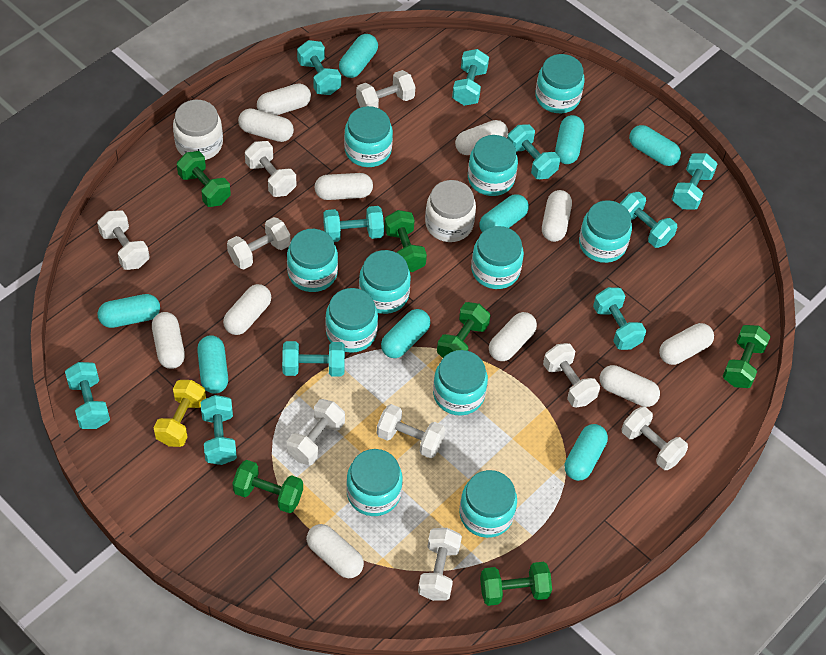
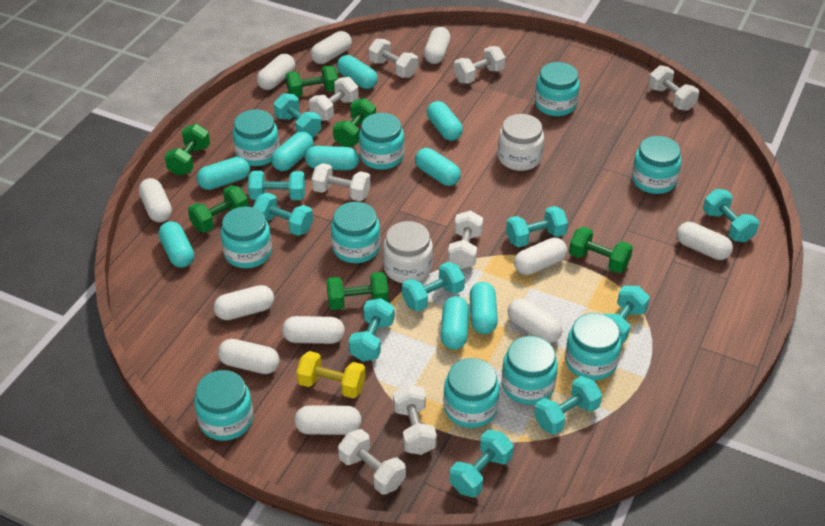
turquoise capsule: 8 -> 9
turquoise jar: 11 -> 10
white dumbbell: 9 -> 8

